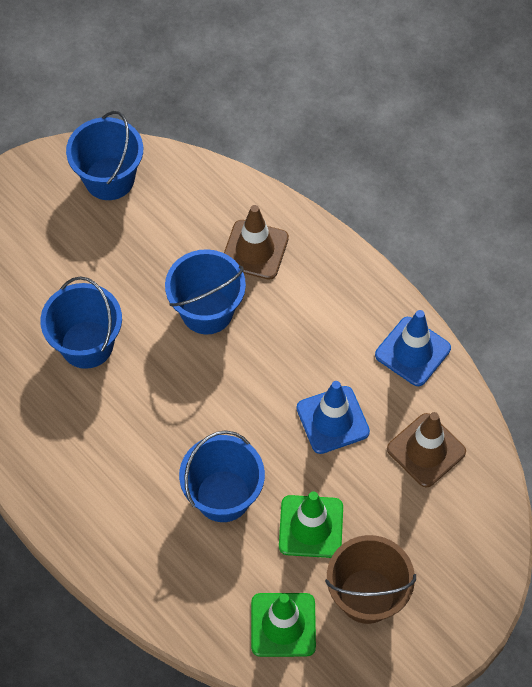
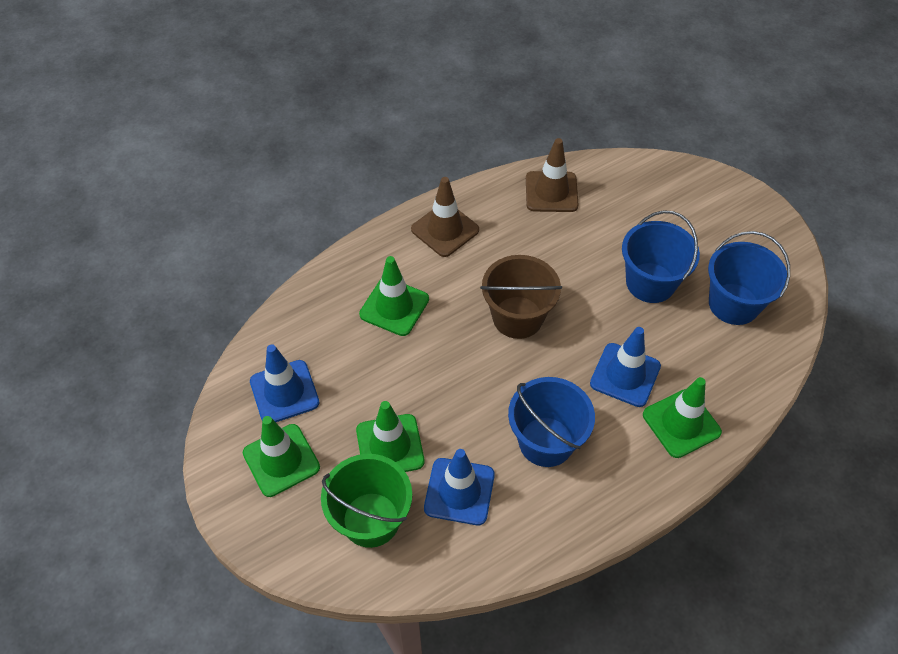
blue bucket: 4 -> 3
blue traffic cone: 2 -> 3
green bucket: 0 -> 1
green traffic cone: 2 -> 4

